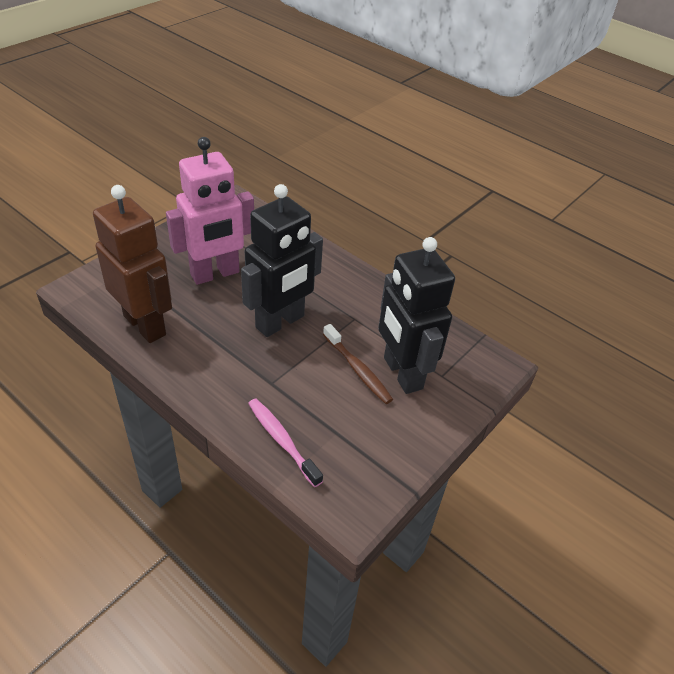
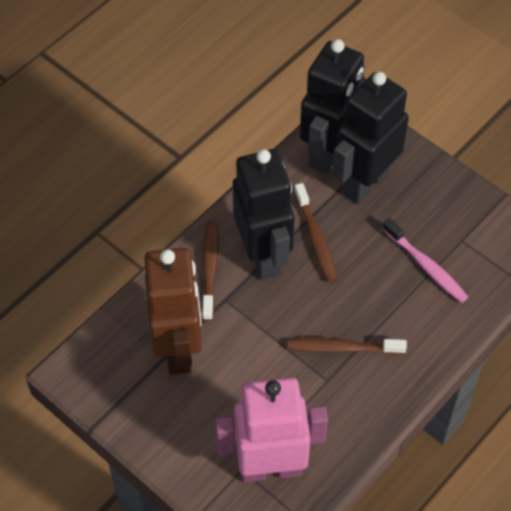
black robot: 2 -> 3
brown toothbrush: 1 -> 3

